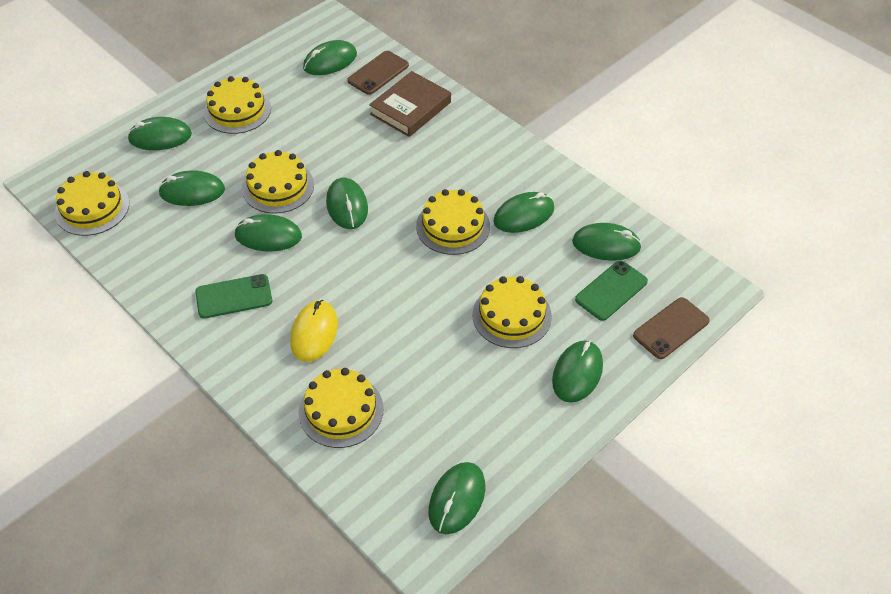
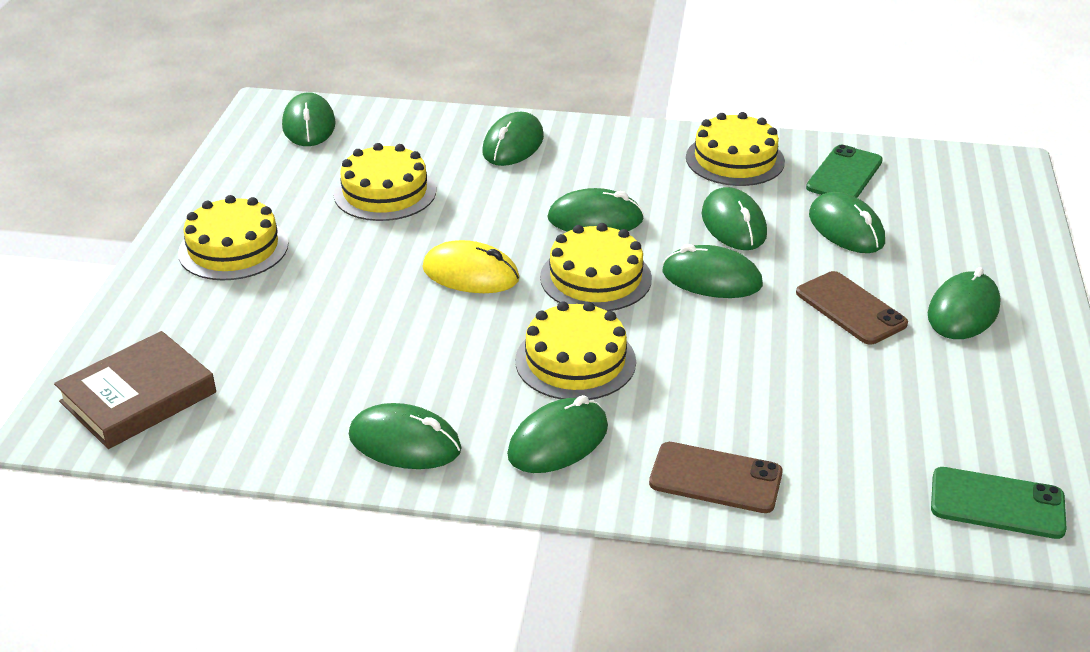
yellow cake: 6 -> 5

